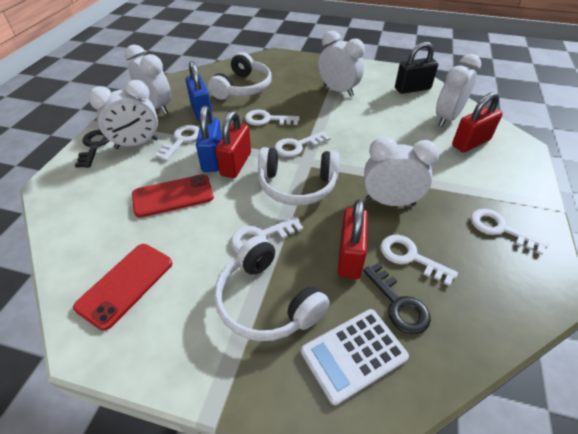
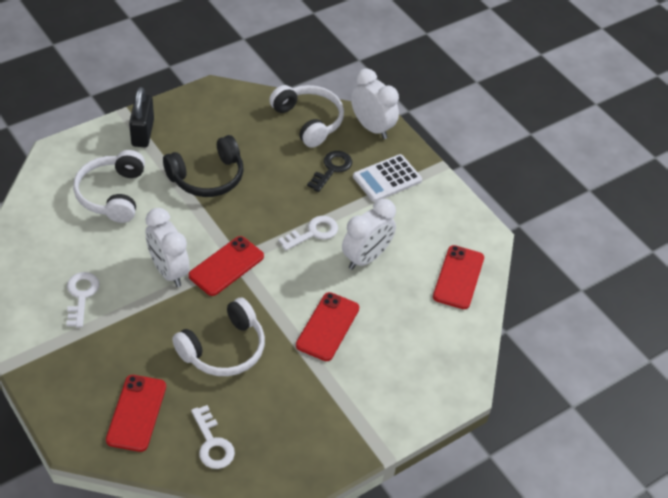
black headphones: 0 -> 1
black key: 2 -> 1
blue padlock: 2 -> 0
red padlock: 3 -> 0
red phone: 2 -> 4
white clock: 5 -> 3
white key: 6 -> 3

